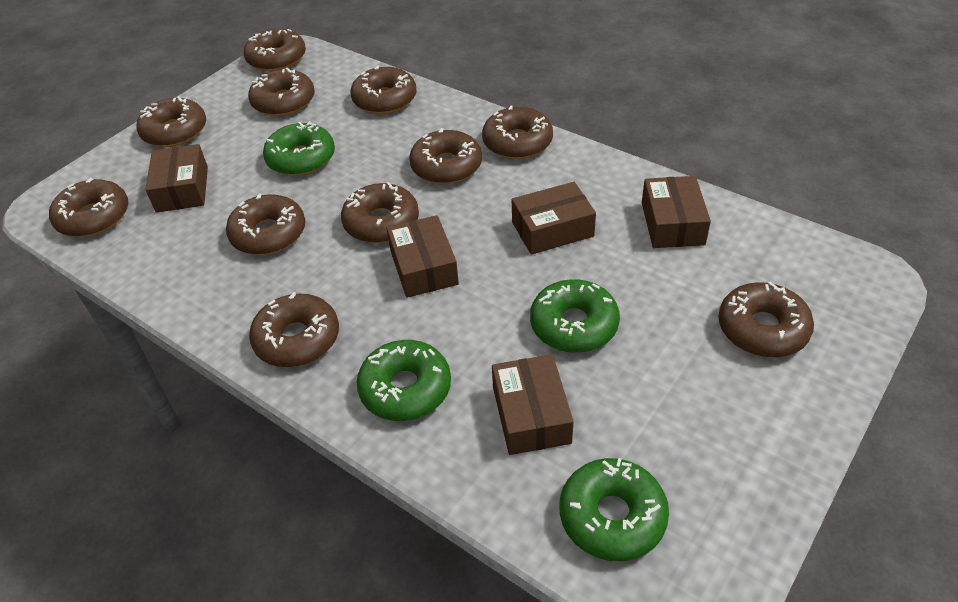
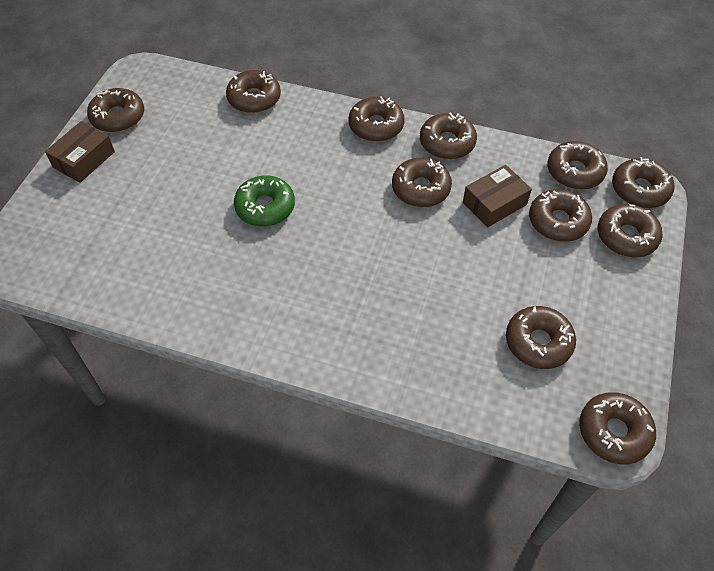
brown box: 5 -> 2
green donut: 4 -> 1

